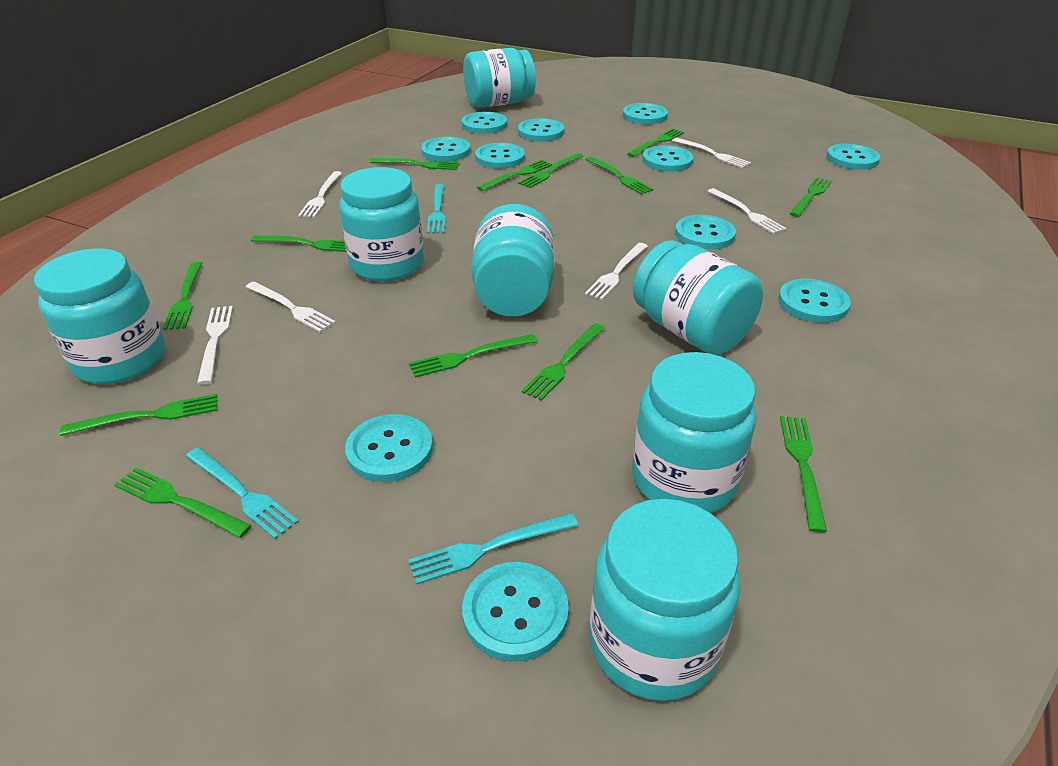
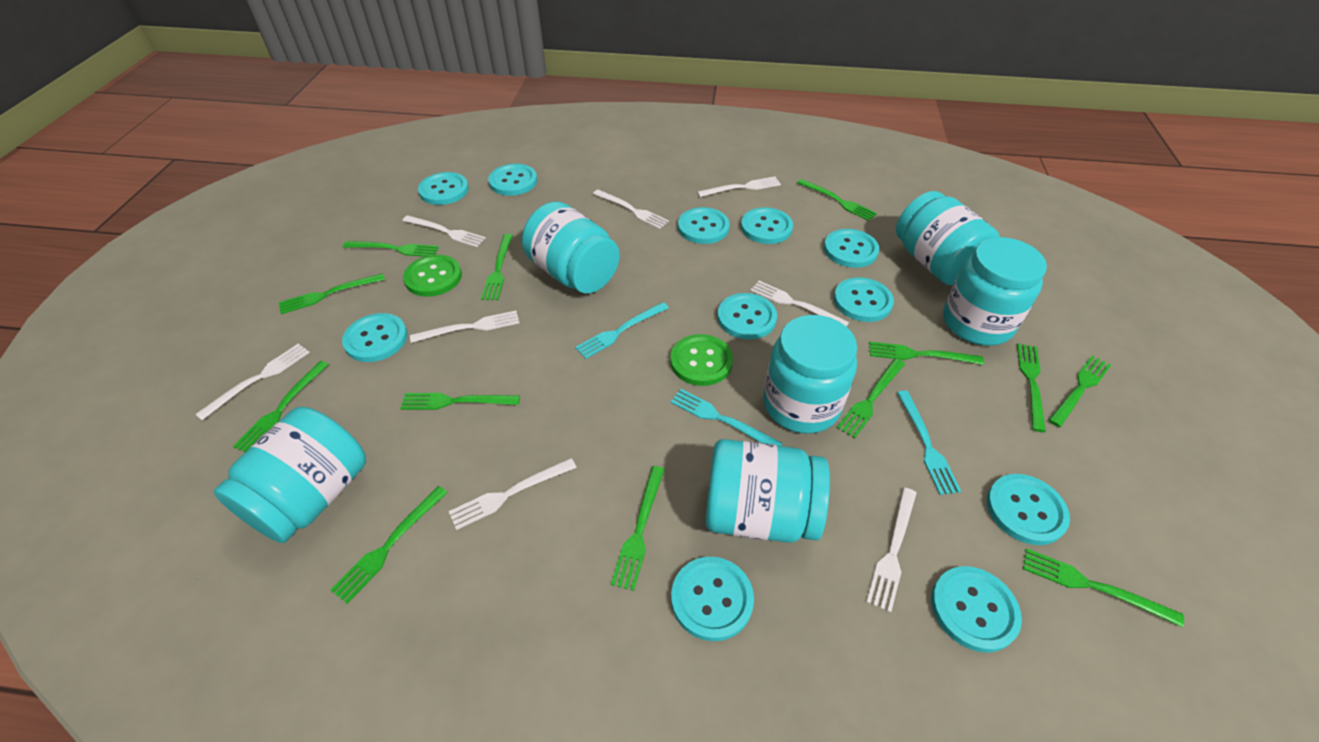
green button: 0 -> 2
turquoise jar: 7 -> 6
white fork: 6 -> 8

